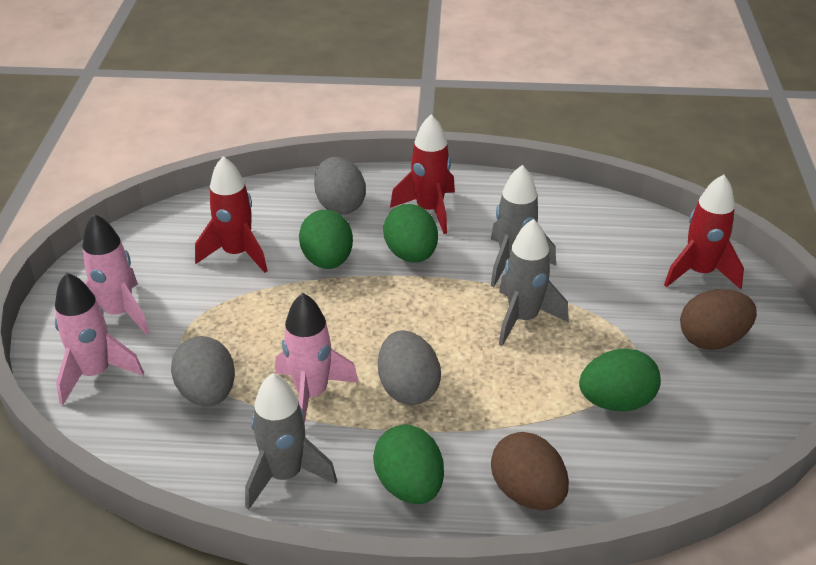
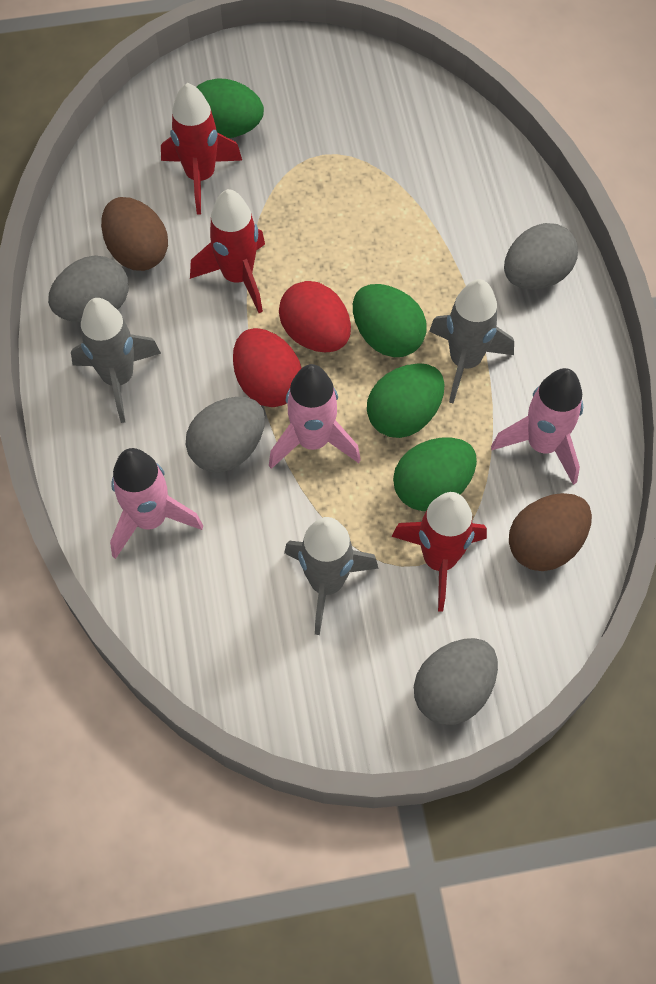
grey egg: 3 -> 4
red egg: 0 -> 2

